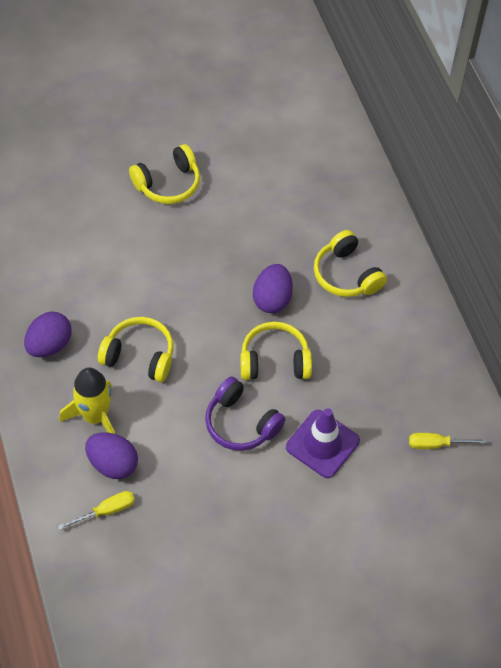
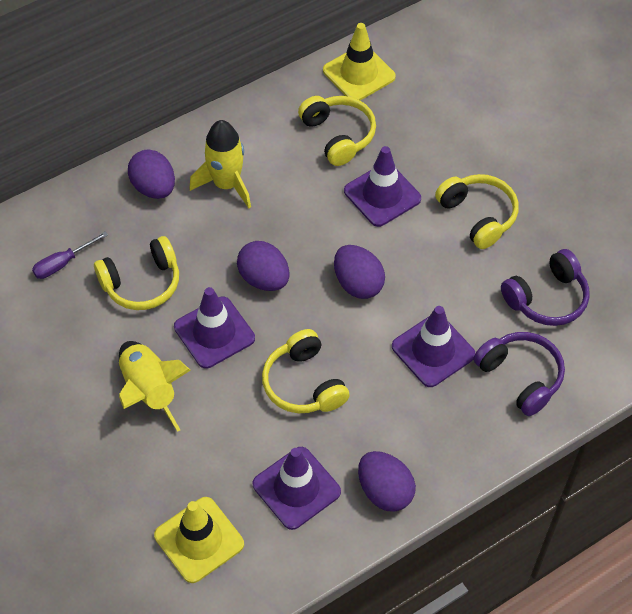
purple egg: 3 -> 4
purple headphones: 1 -> 2
purple screwdriver: 0 -> 1
purple traffic cone: 1 -> 4
yellow rocket: 1 -> 2
yellow screwdriver: 2 -> 0
yellow traffic cone: 0 -> 2

